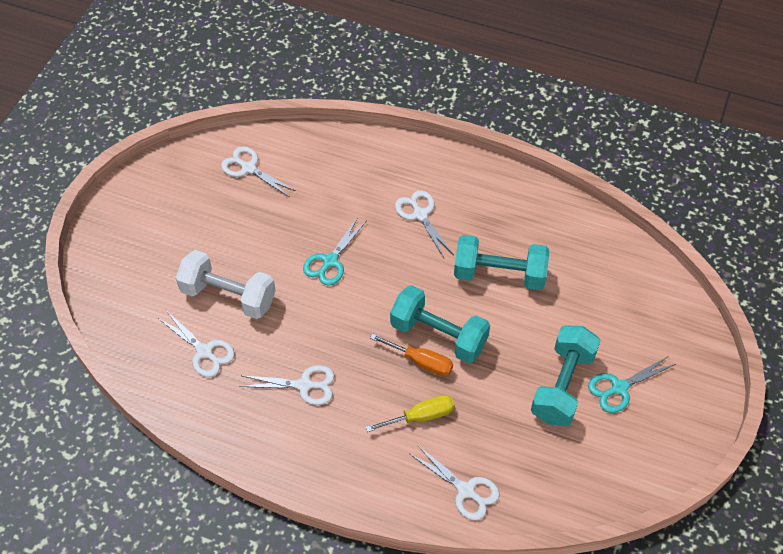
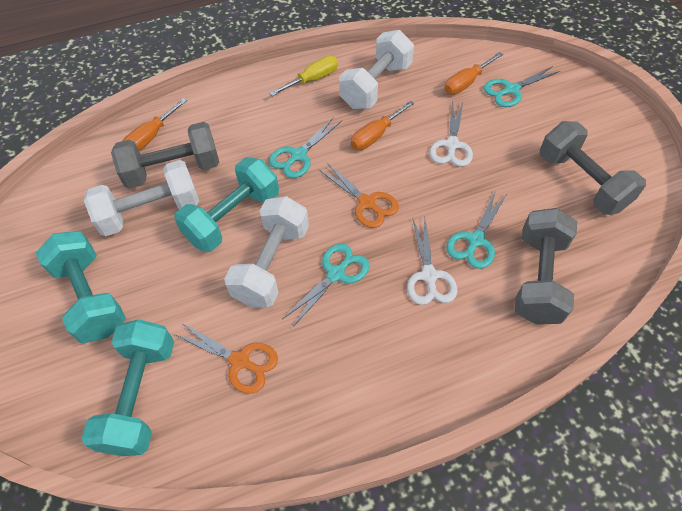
grey dumbbell: 0 -> 3
orange scissors: 0 -> 2
orange screwdriver: 1 -> 3
turquoise scissors: 2 -> 4
white dumbbell: 1 -> 3
white scissors: 5 -> 2

